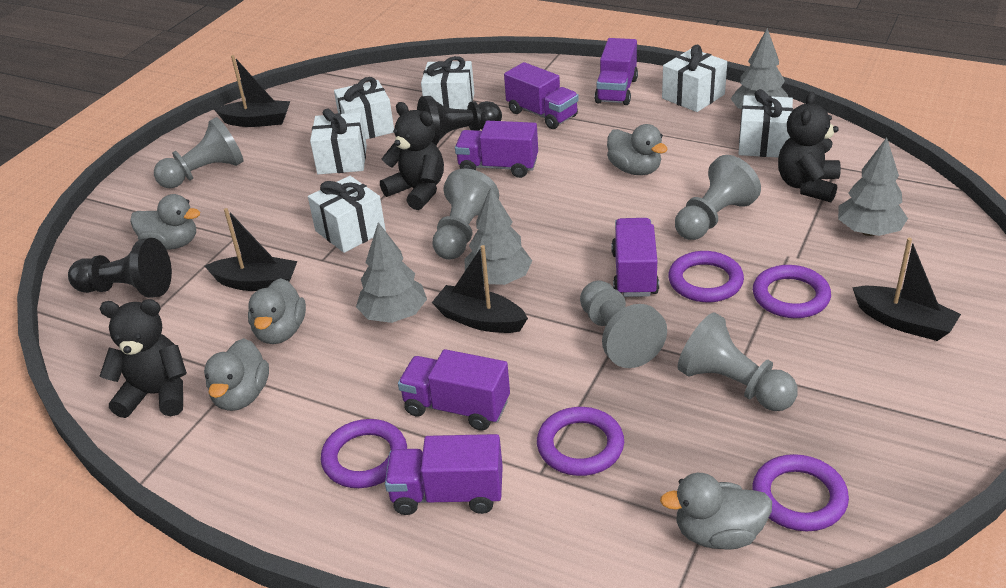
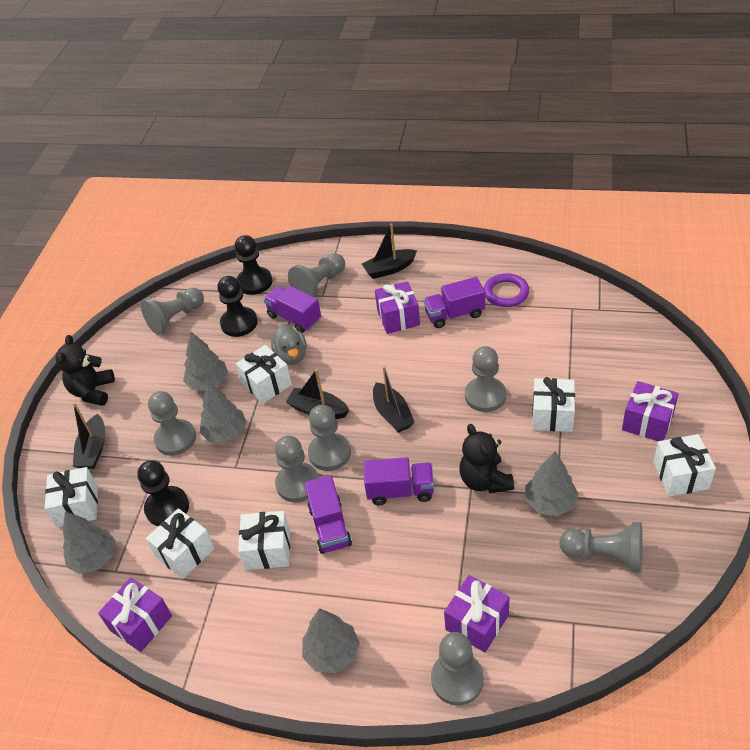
black pawn: 2 -> 3
black teddy bear: 3 -> 2
grey duck: 5 -> 1
grey pawn: 5 -> 8
grey tree: 4 -> 5
purple gift: 0 -> 4
purple ring: 5 -> 1
purple truck: 6 -> 4

